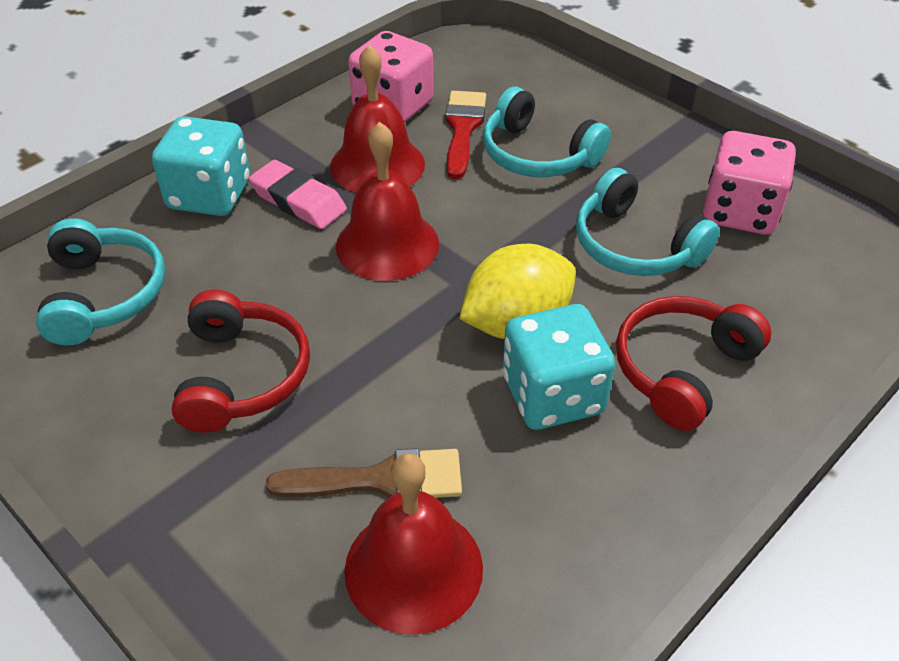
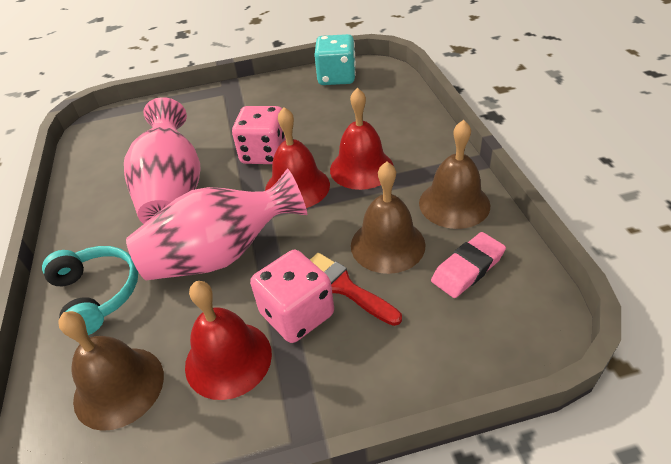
brown bell: 0 -> 3
brown brush: 1 -> 0
pink vase: 0 -> 2
red headphones: 2 -> 0
turquoise dice: 2 -> 1
turquoise headphones: 3 -> 1
yellow lemon: 1 -> 0

